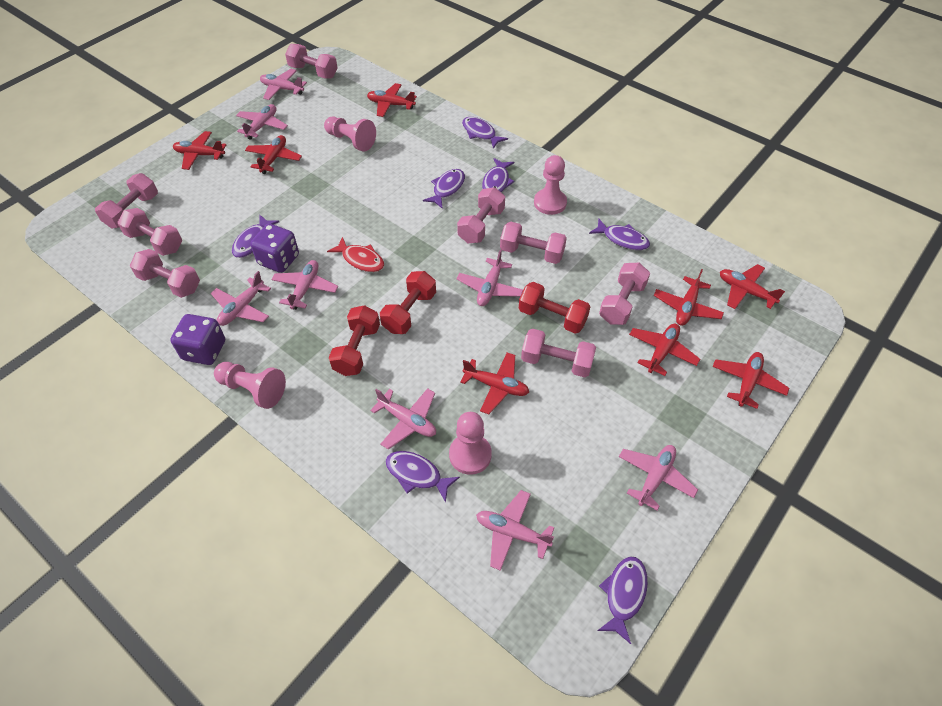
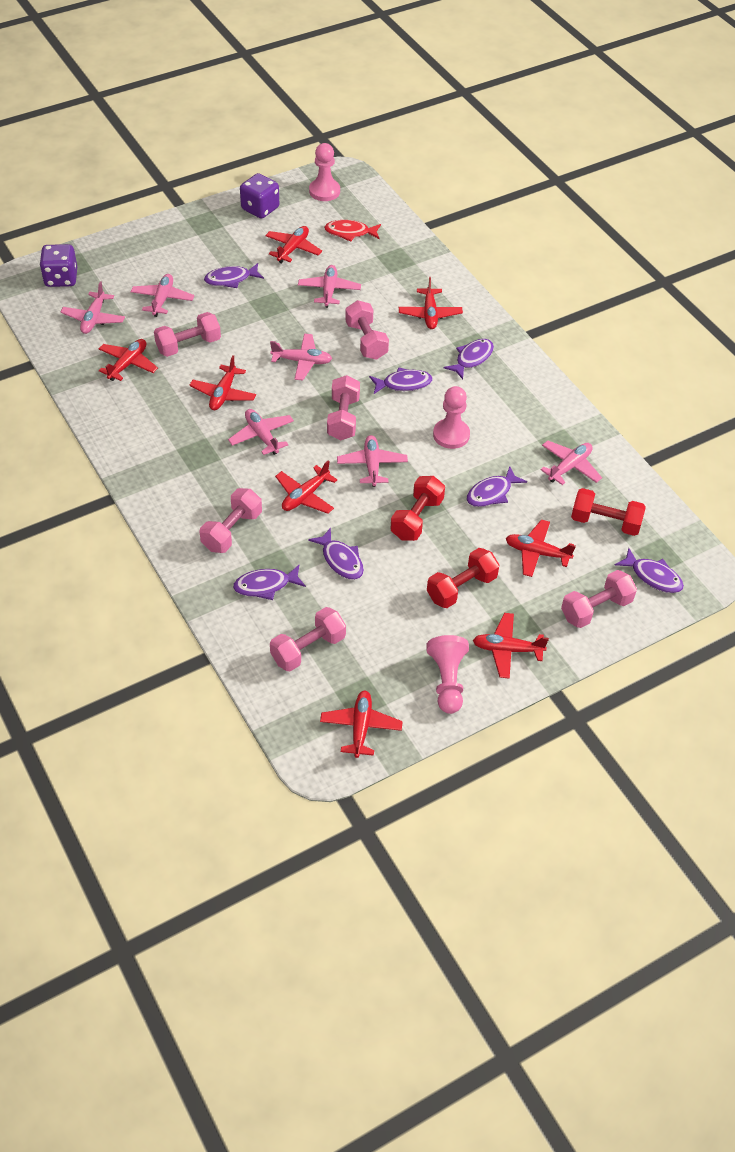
pink dumbbell: 8 -> 6
pink pawn: 4 -> 3
pink plane: 8 -> 7

